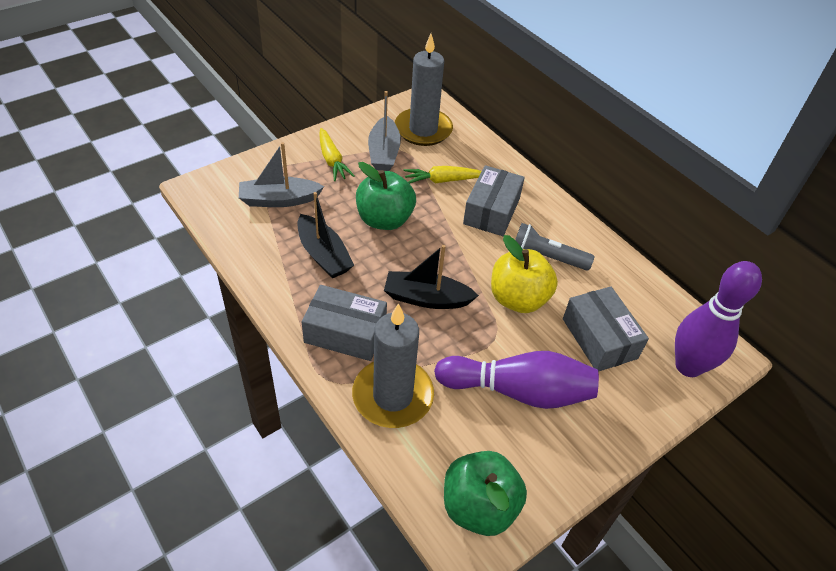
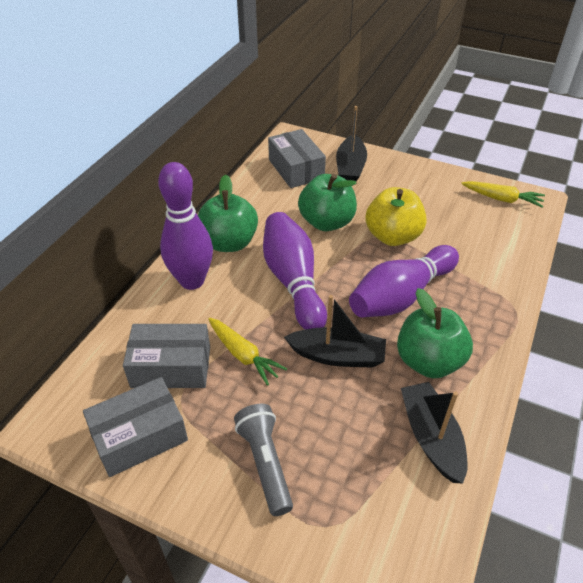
black boat: 2 -> 3
green apple: 2 -> 3
grey boat: 2 -> 0
grey candle: 2 -> 0
purple bowling pin: 2 -> 3

